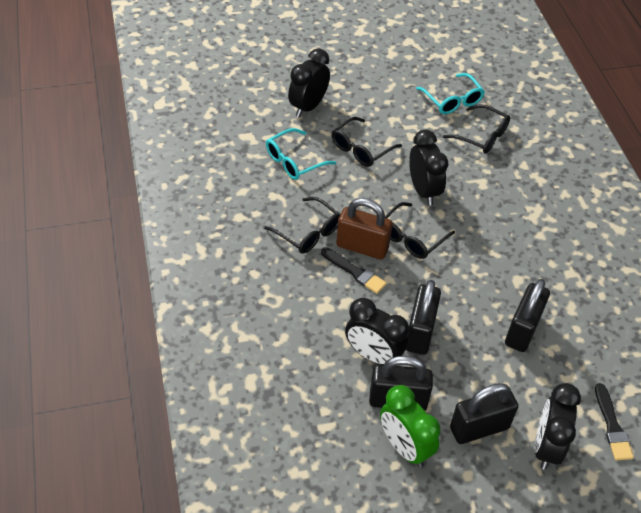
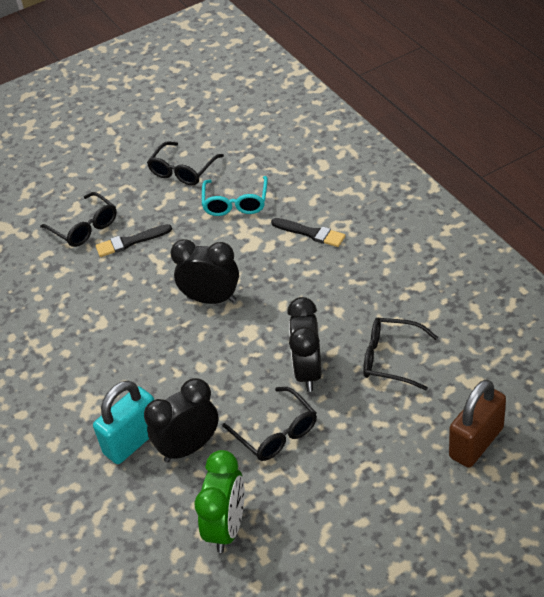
black clock: 4 -> 3
black padlock: 4 -> 0
turquoise glasses: 2 -> 1
turquoise padlock: 0 -> 1

